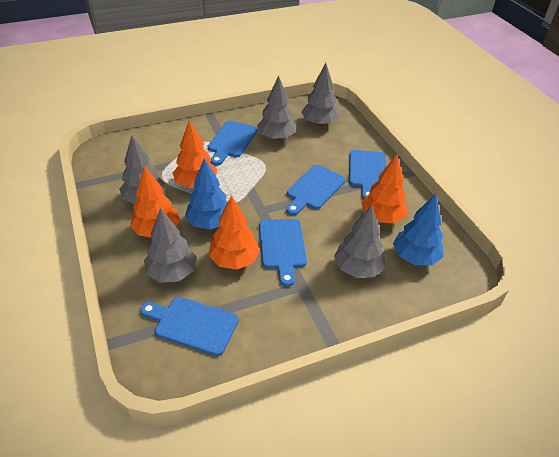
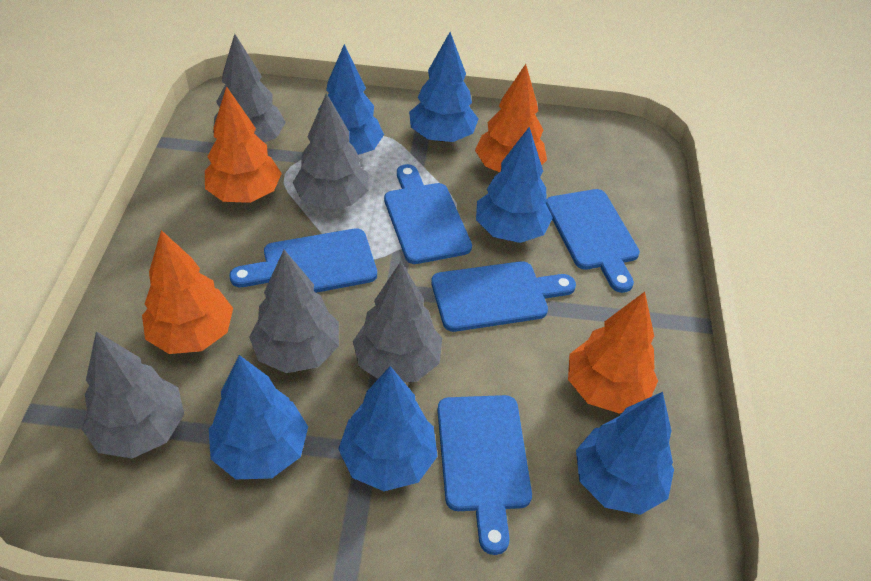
blue tree: 2 -> 6

